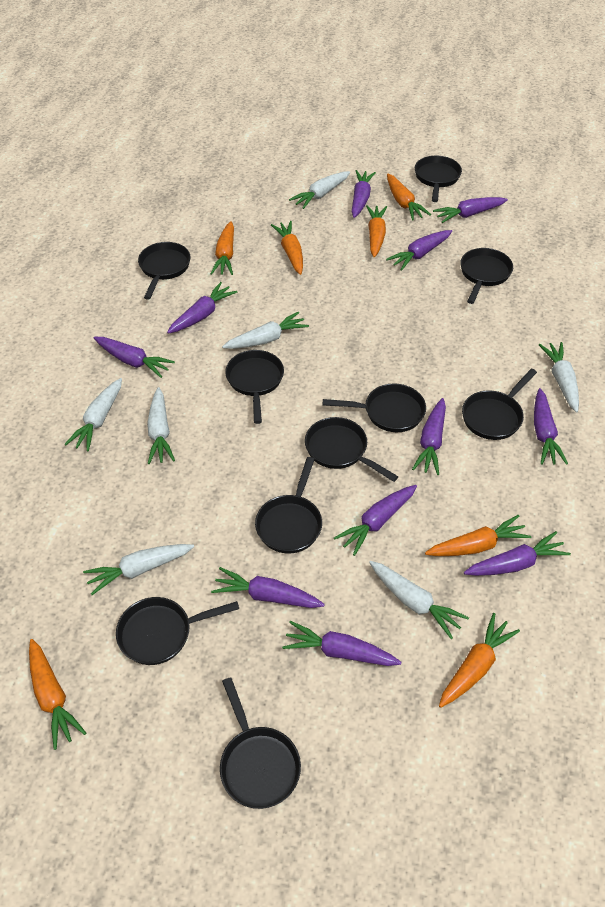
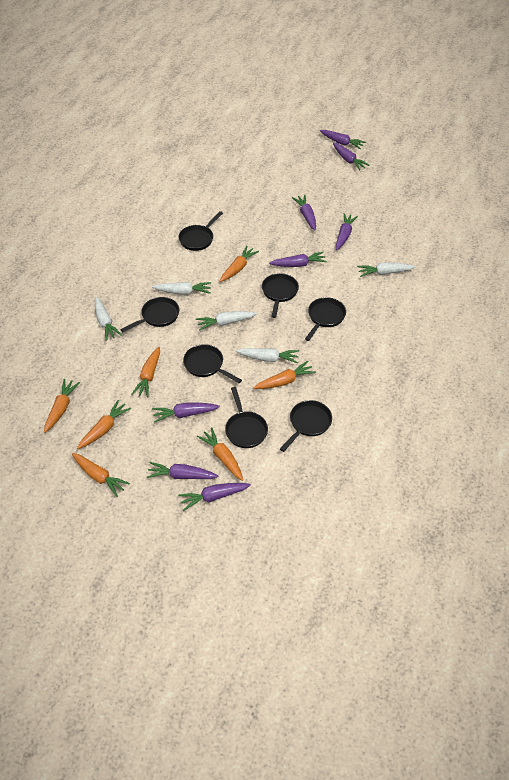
black pan: 10 -> 7
purple carrot: 11 -> 8
white carrot: 7 -> 5

